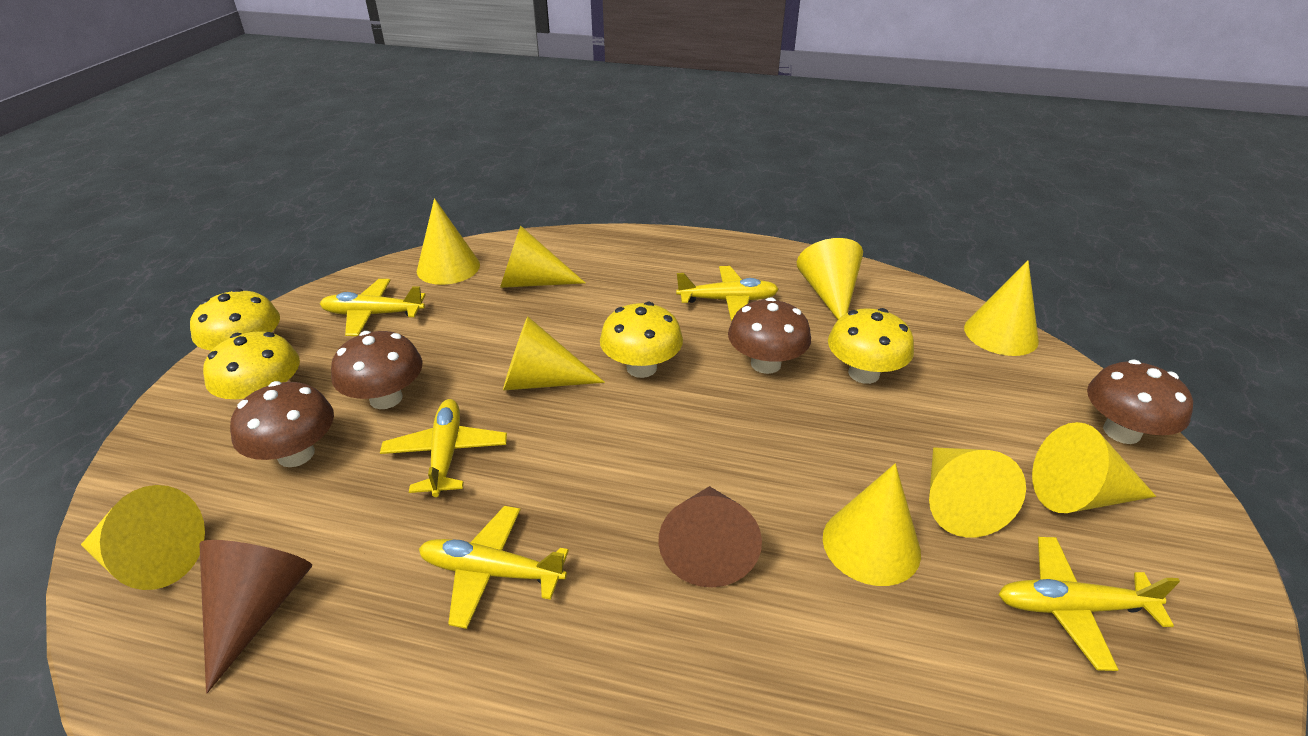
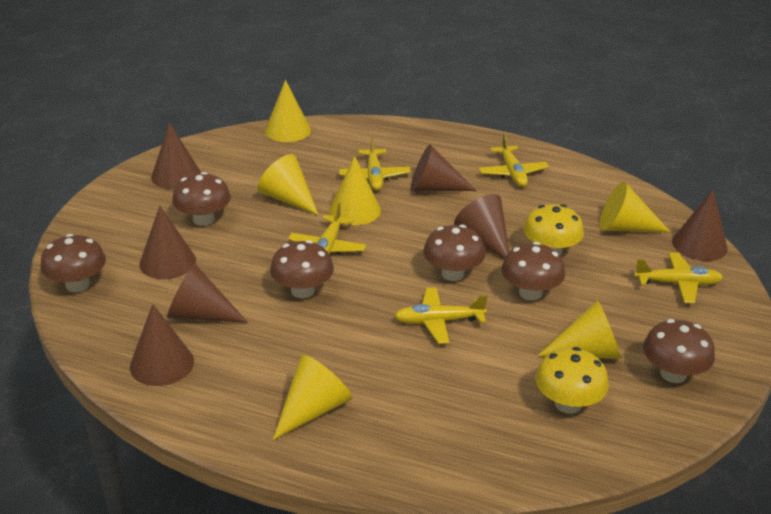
brown cone: 2 -> 7
brown mushroom: 4 -> 6
yellow cone: 9 -> 6
yellow mushroom: 4 -> 2

